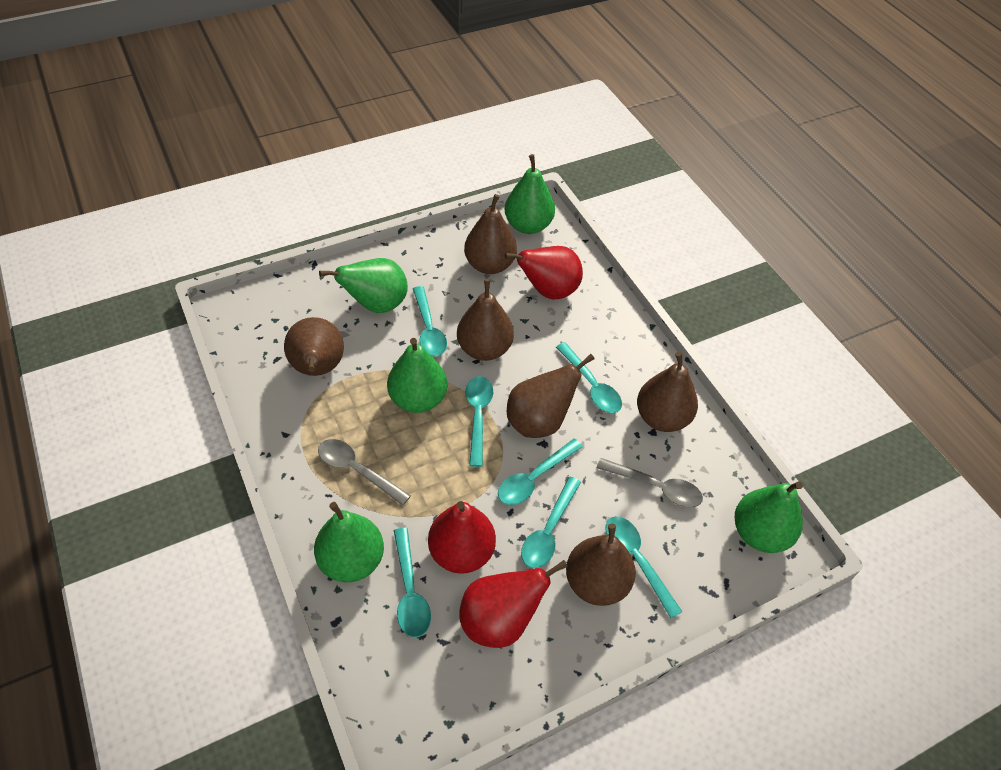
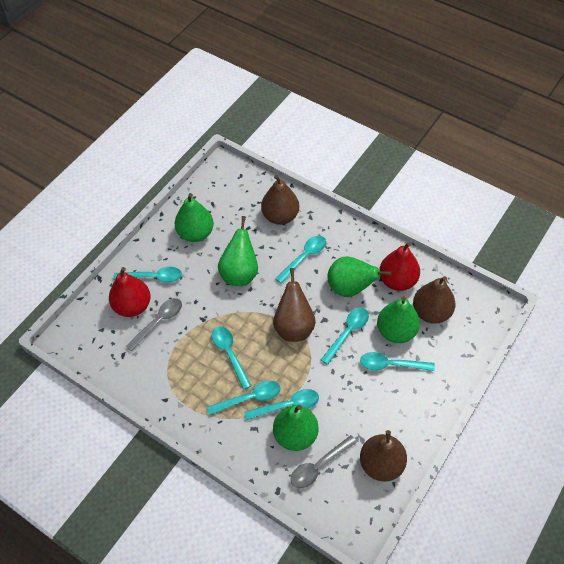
brown pear: 6 -> 4
red pear: 3 -> 2

